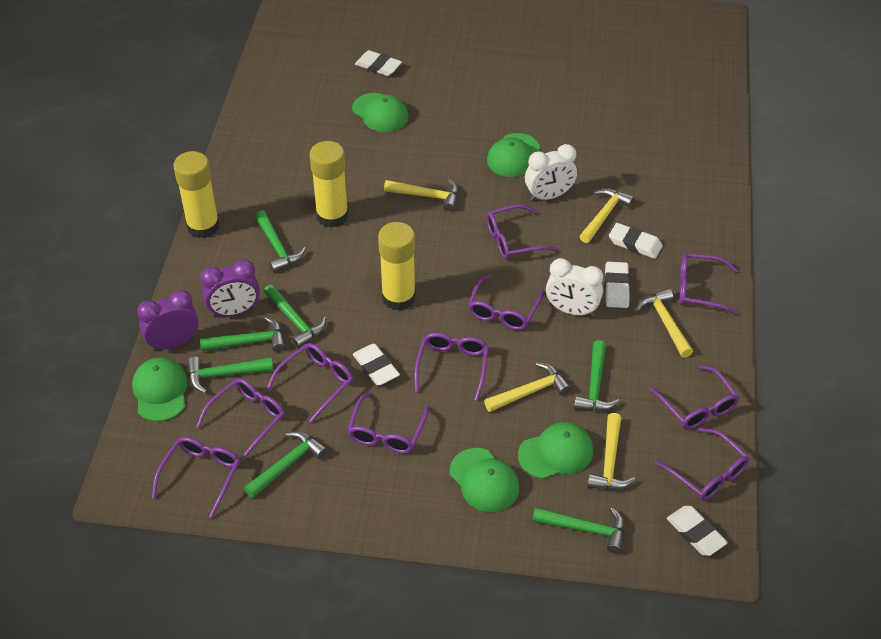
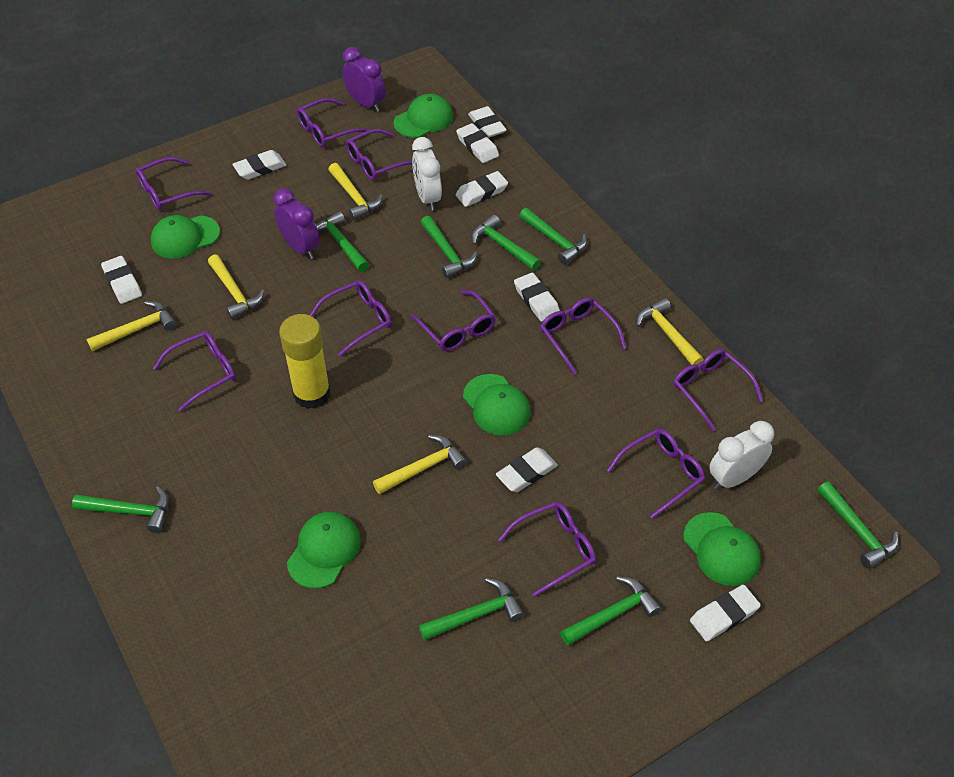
green hammer: 7 -> 8
white eraser: 5 -> 8
yellow glue stick: 3 -> 1

